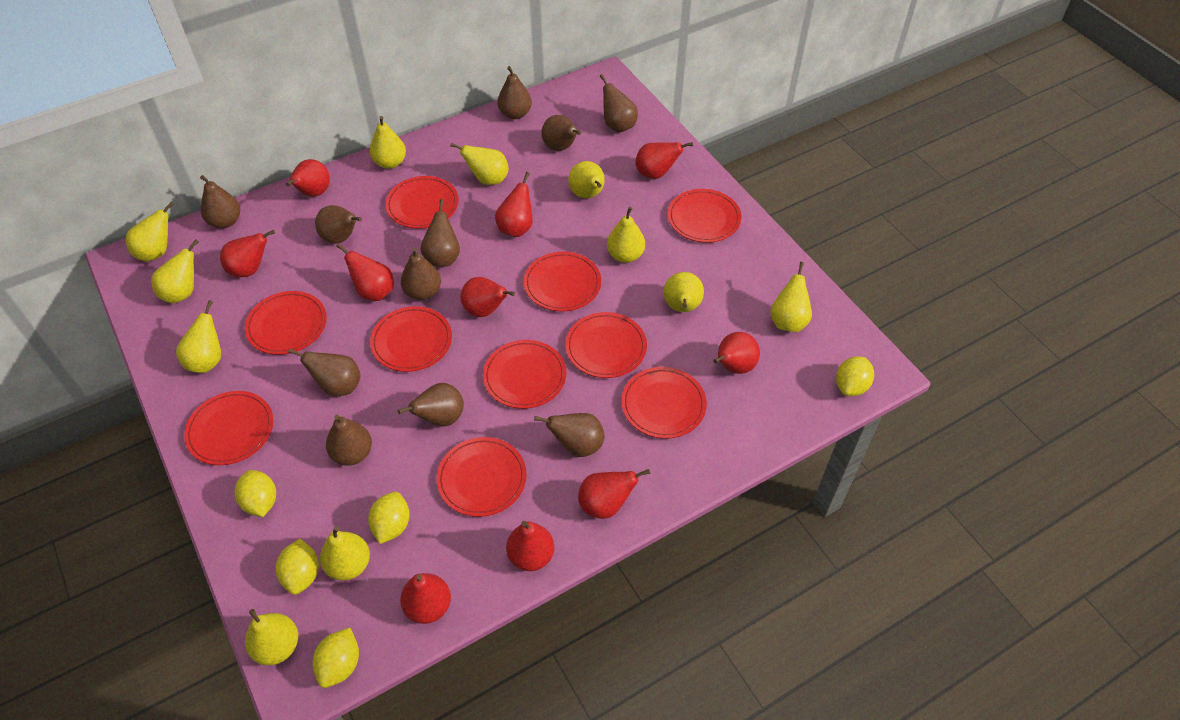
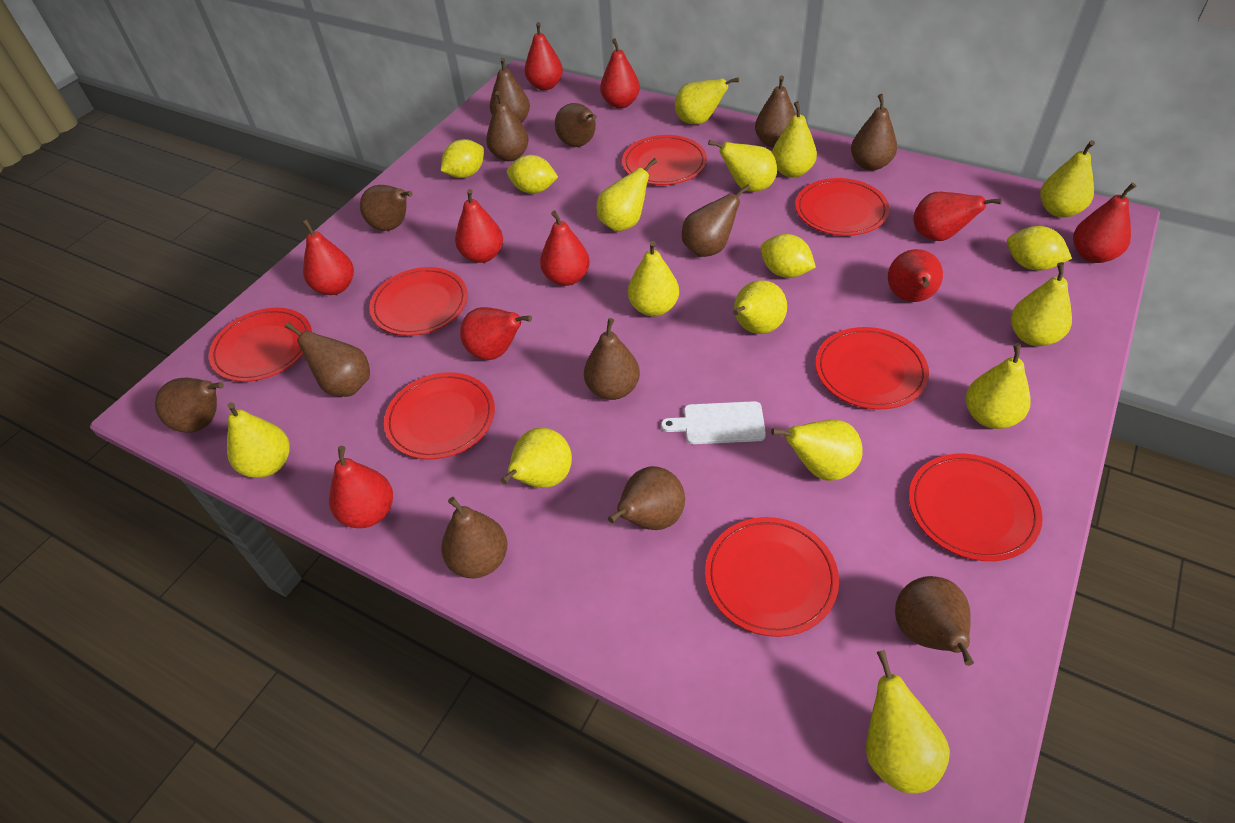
brown pear: 11 -> 13
red plate: 10 -> 8
white cutting board: 0 -> 1
yellow lemon: 5 -> 4
yellow pear: 11 -> 13

